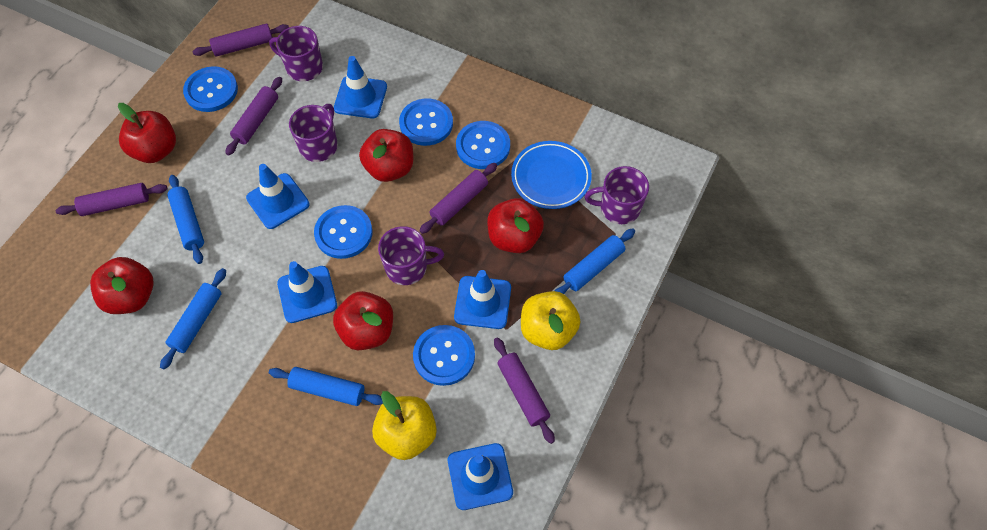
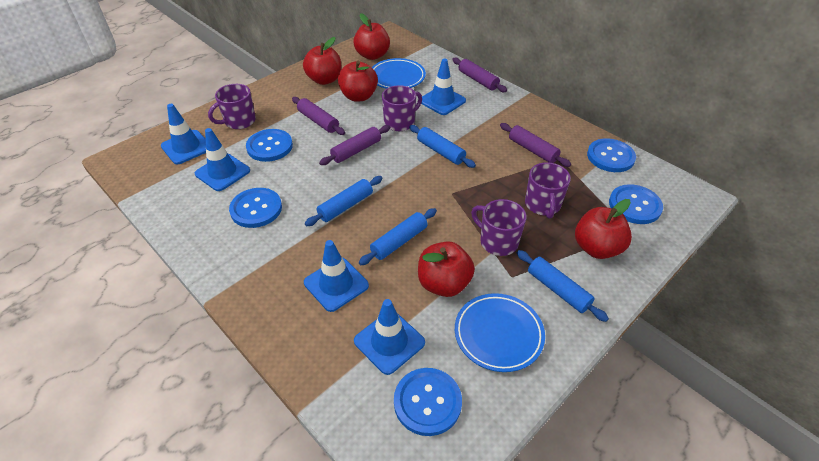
blue plate: 1 -> 2
purple rolling pin: 5 -> 4
yellow apple: 2 -> 0

